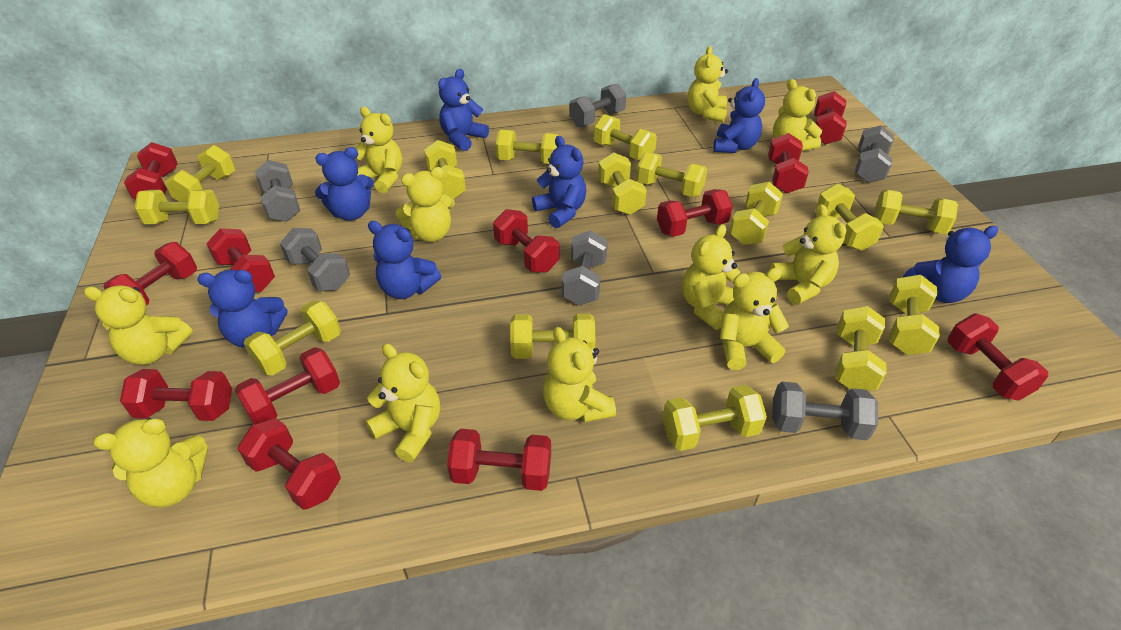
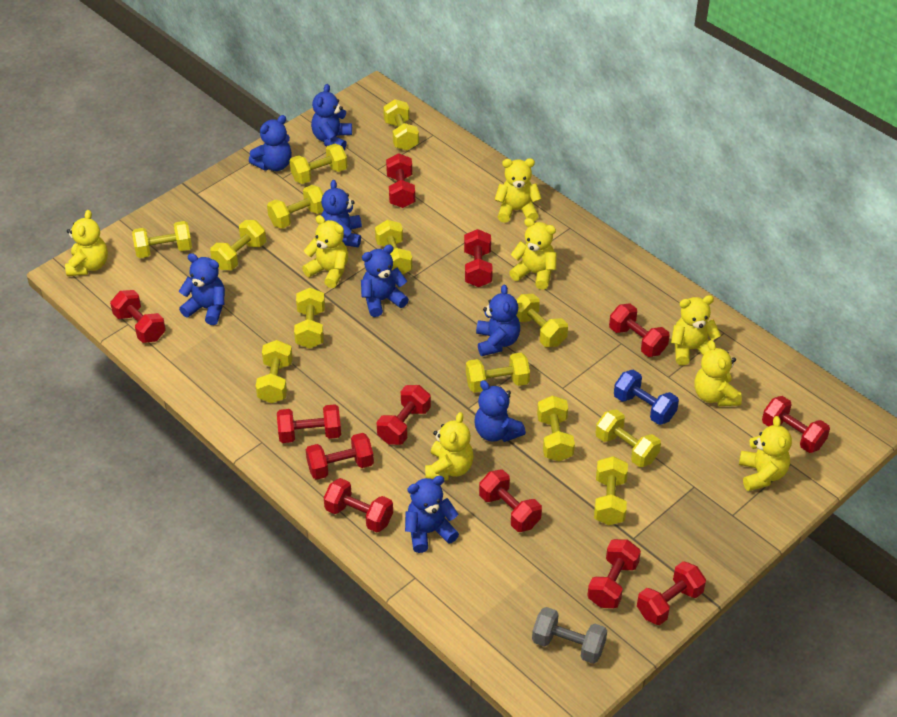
blue dumbbell: 0 -> 1
blue teddy bear: 7 -> 8
grey dumbbell: 6 -> 1
yellow dumbbell: 15 -> 13
yellow teddy bear: 11 -> 8

